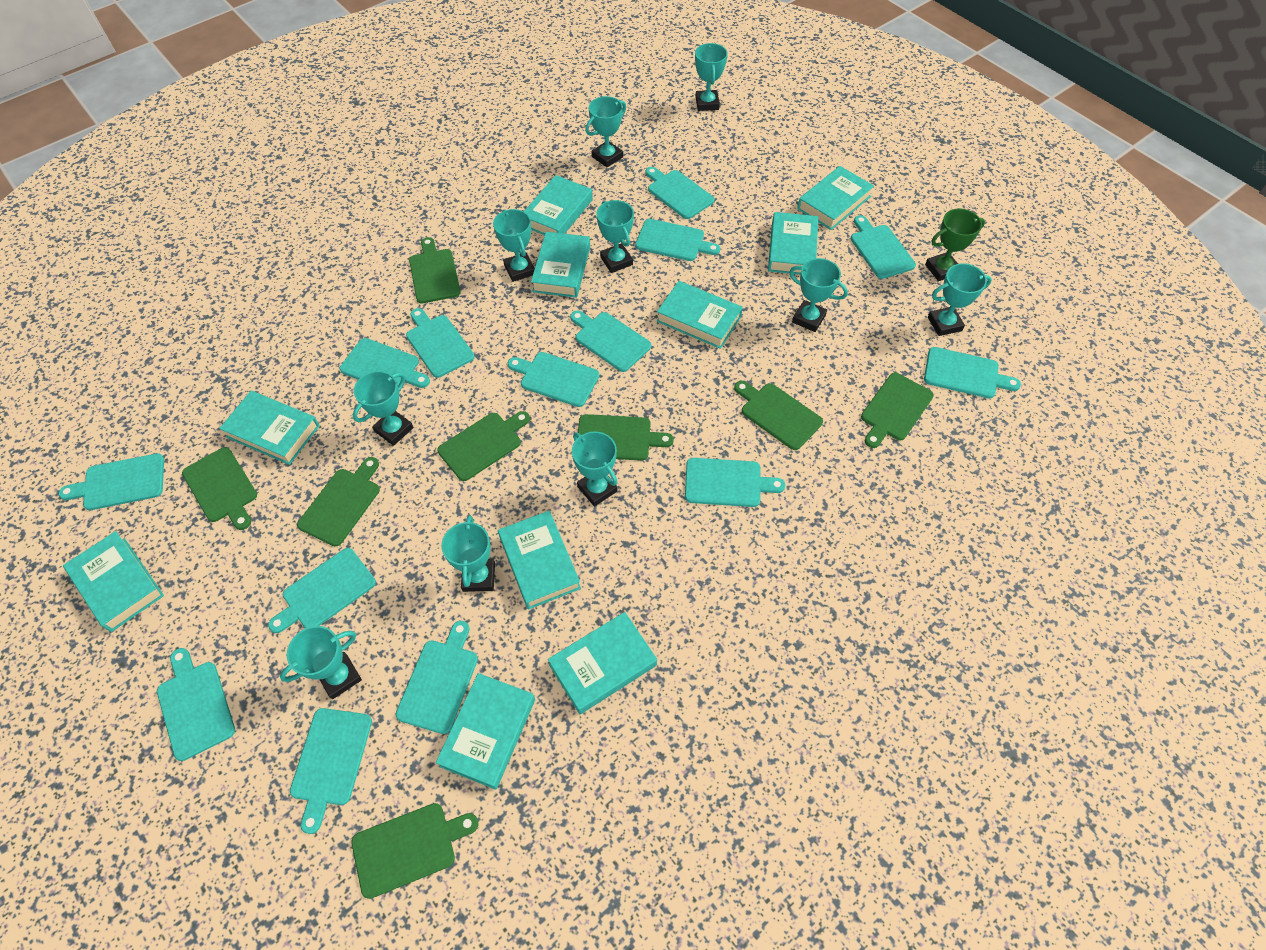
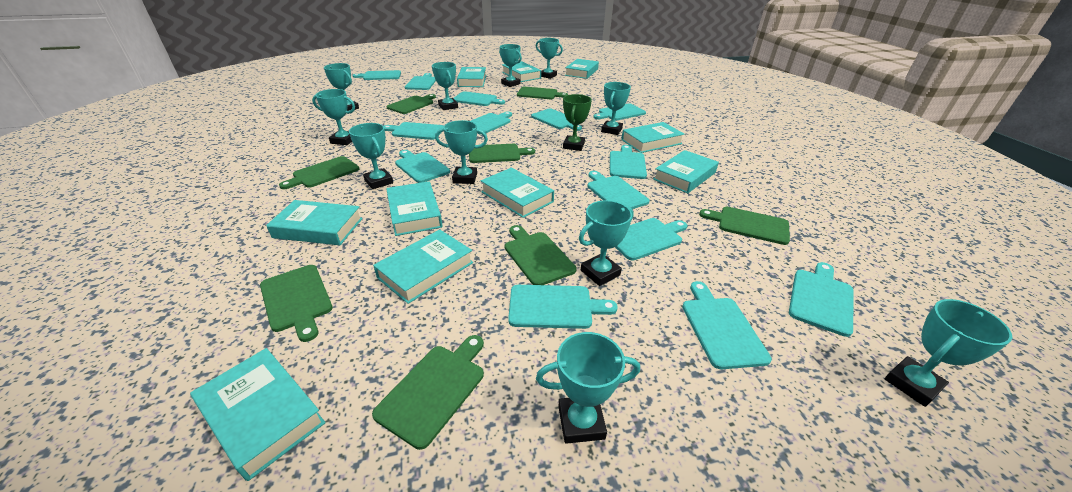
turquoise trophy: 10 -> 11

